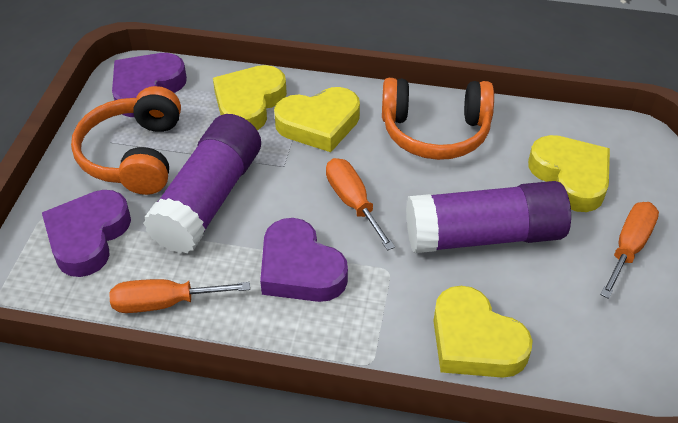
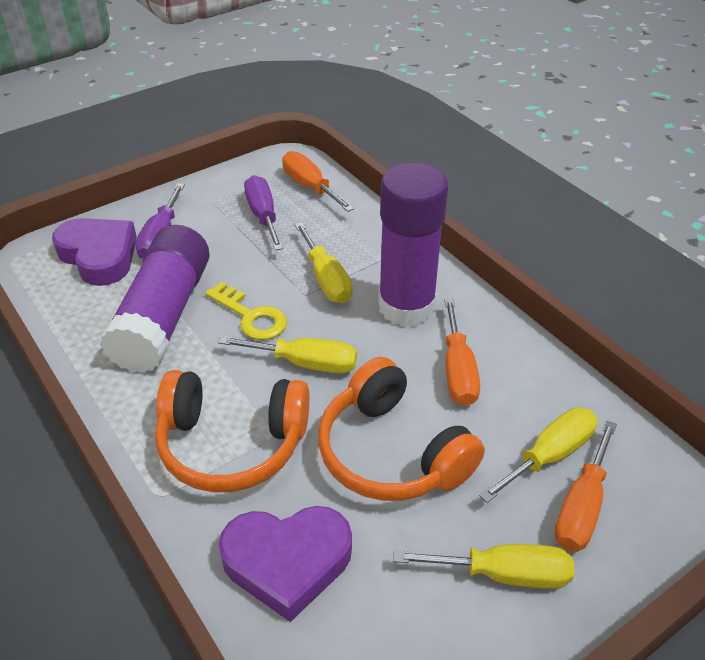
purple heart: 3 -> 2
purple screwdriver: 0 -> 2
yellow heart: 4 -> 0
yellow key: 0 -> 1
yellow screwdriver: 0 -> 4

